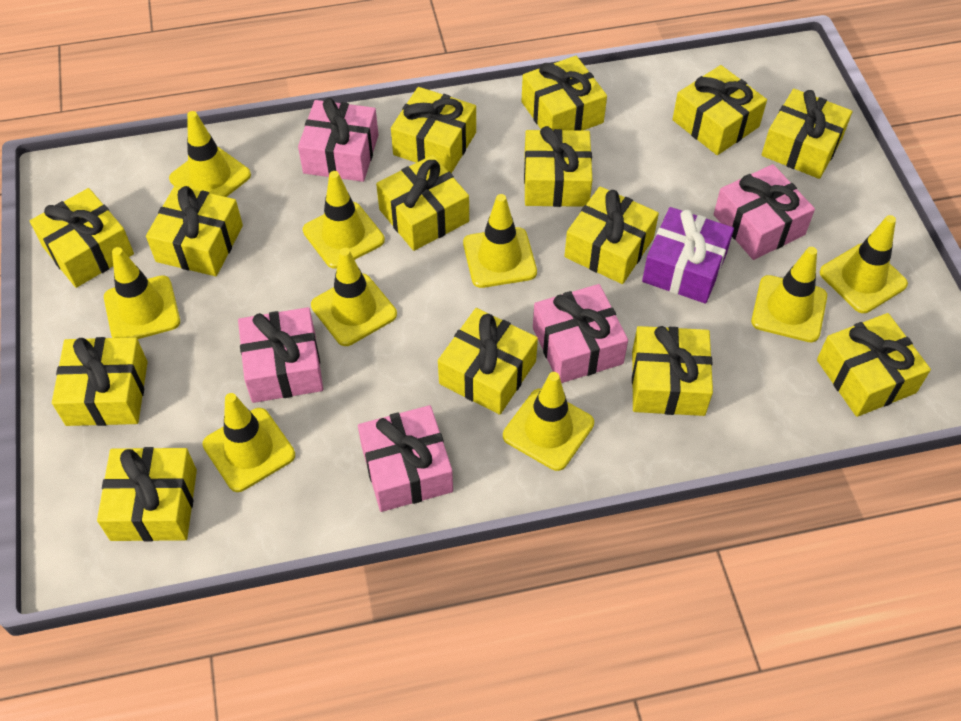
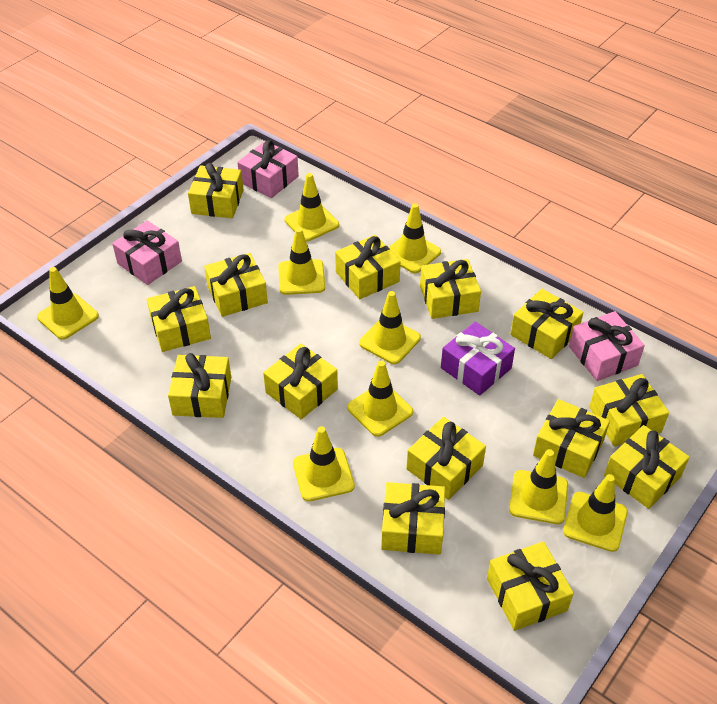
pink gift: 5 -> 3

